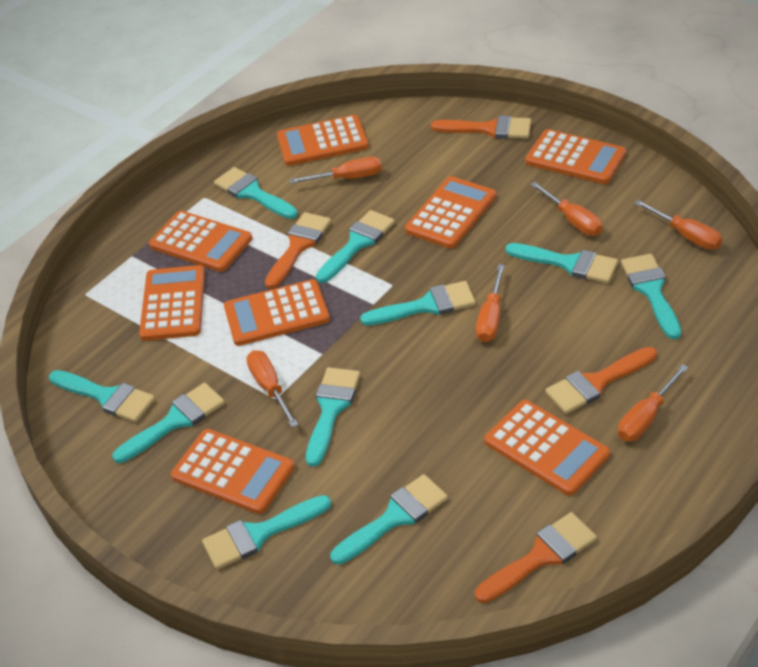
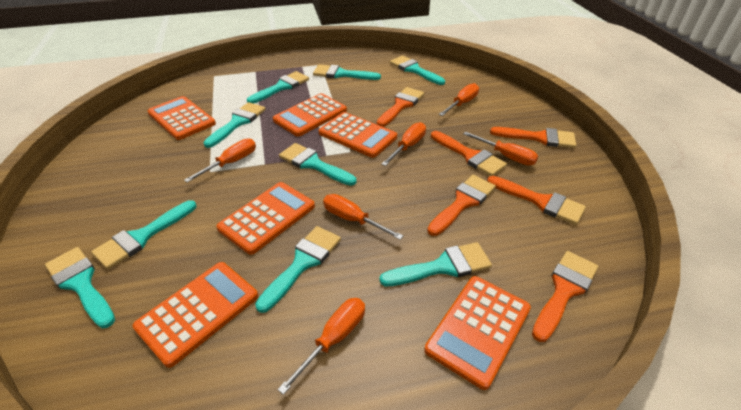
orange brush: 4 -> 6
orange calculator: 8 -> 6
turquoise brush: 10 -> 9

